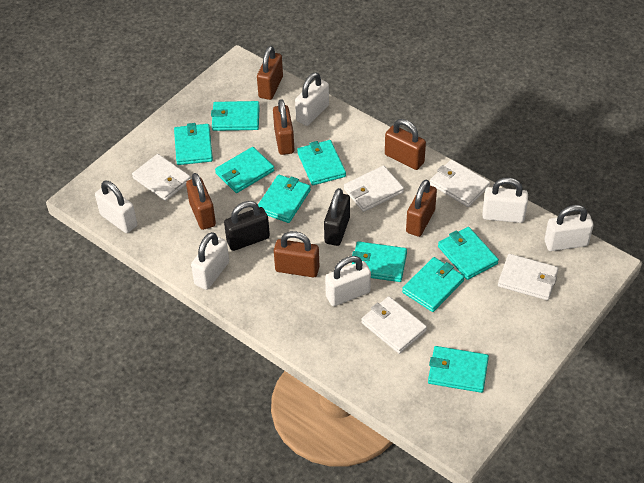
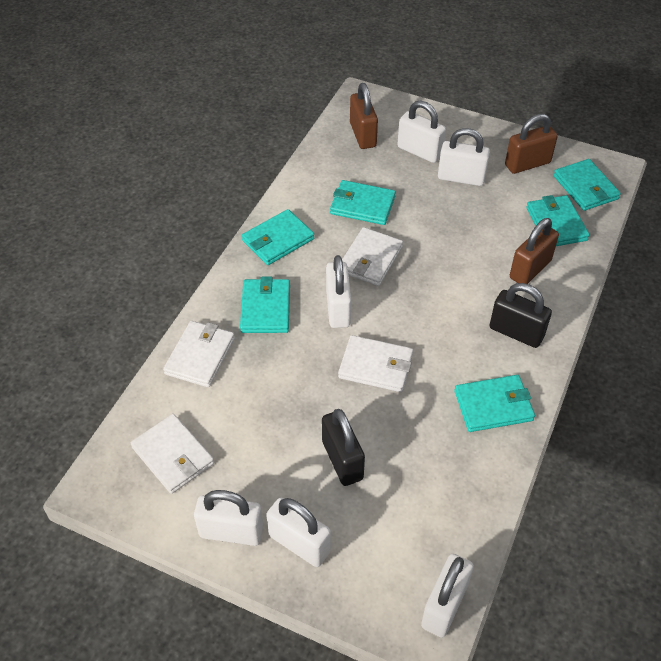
brown padlock: 6 -> 3
turquoise wallet: 9 -> 6
white wallet: 5 -> 4

